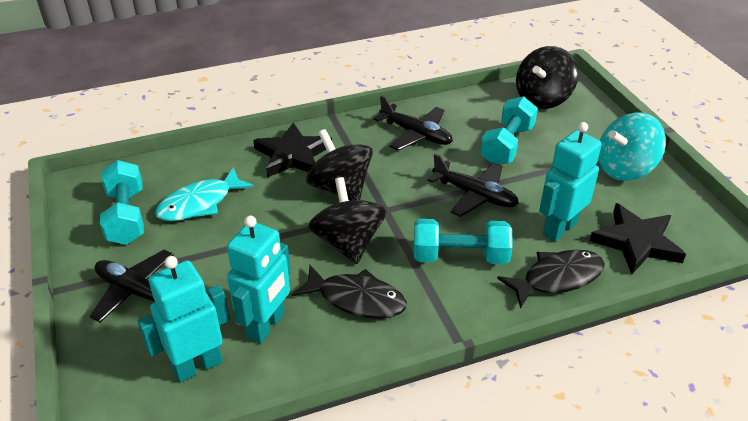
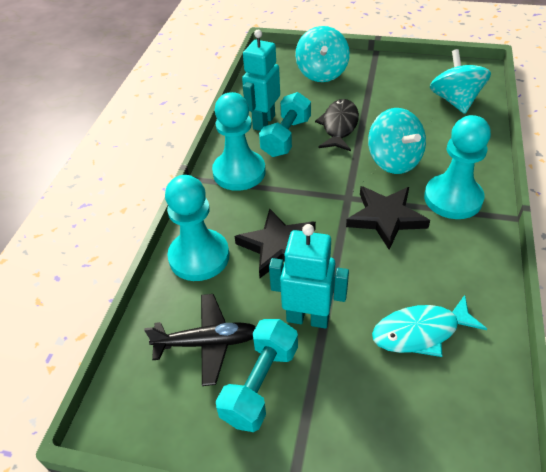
black fish: 2 -> 1
black plane: 3 -> 1
black spinning top: 3 -> 0
turquoise dumbbell: 3 -> 2
turquoise pawn: 0 -> 3
turquoise robot: 3 -> 2
turquoise spinning top: 1 -> 3

